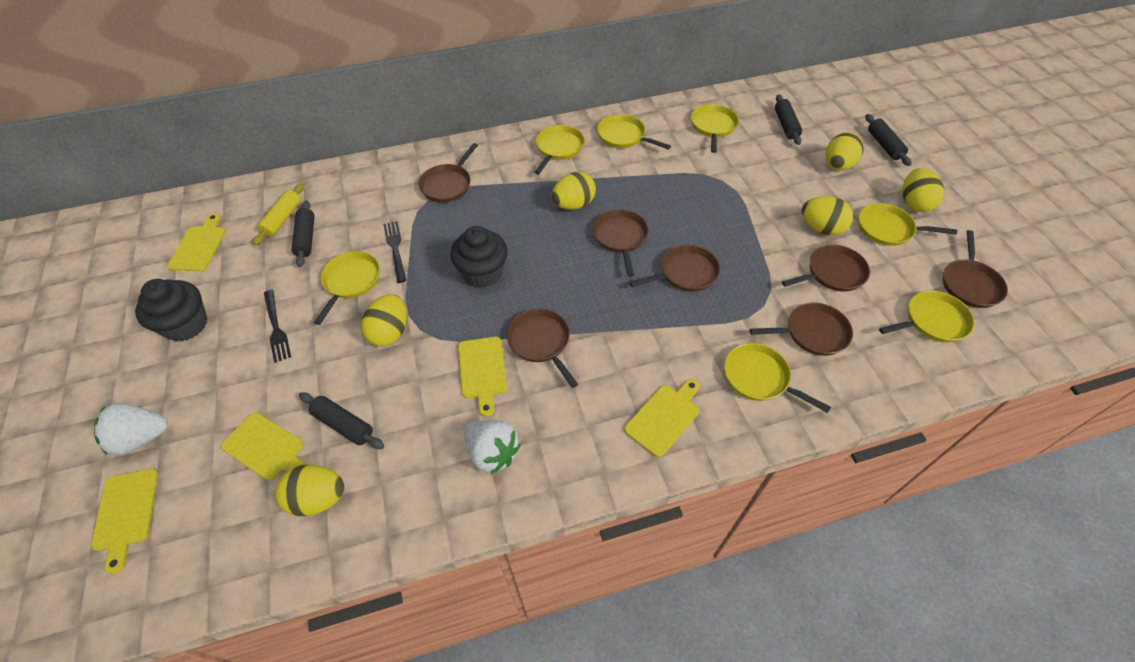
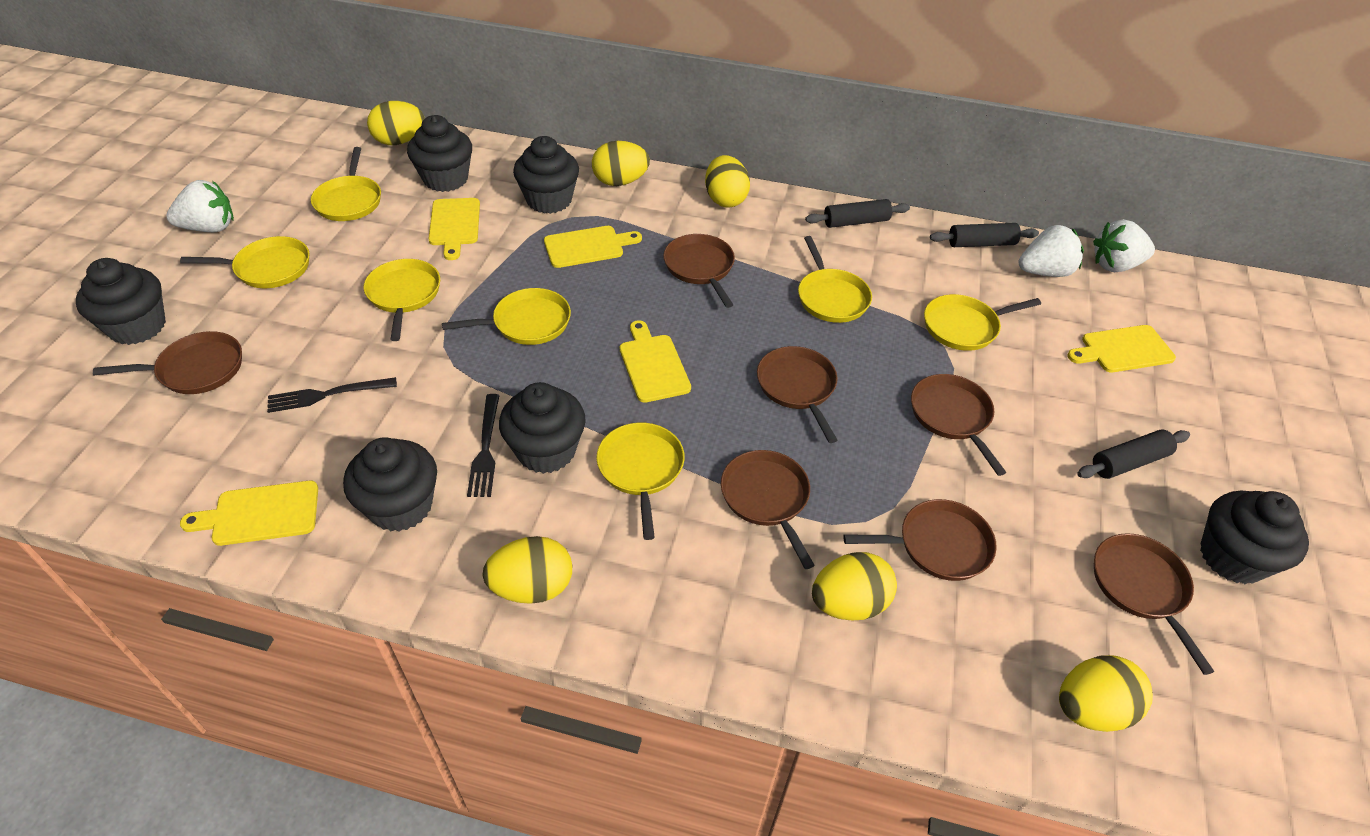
black cupcake: 2 -> 6
black rolling pin: 4 -> 3
white strawberry: 2 -> 3
yellow rolling pin: 1 -> 0

